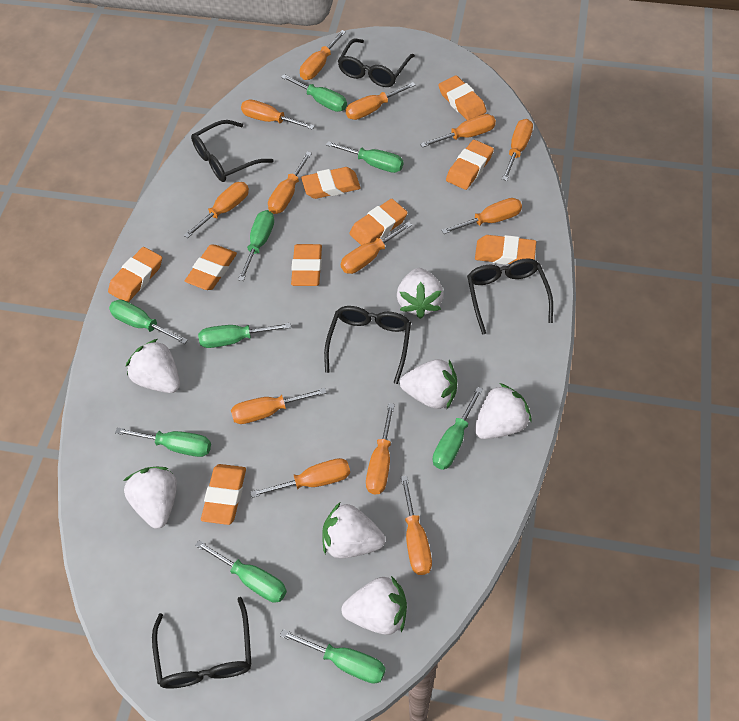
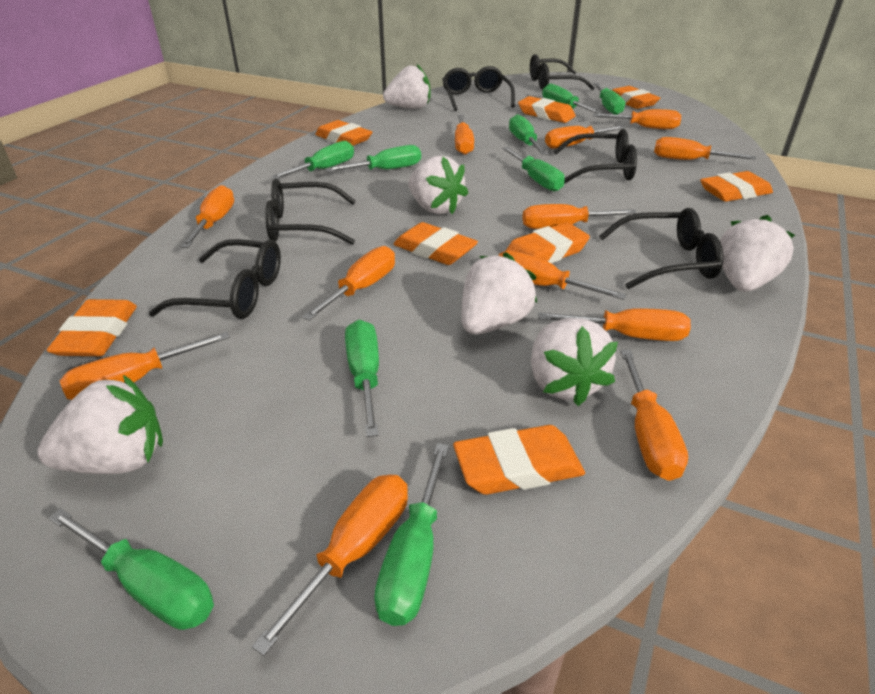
black glasses: 5 -> 6
orange eraser: 9 -> 8
orange screwdriver: 13 -> 12
white strawberry: 7 -> 6

